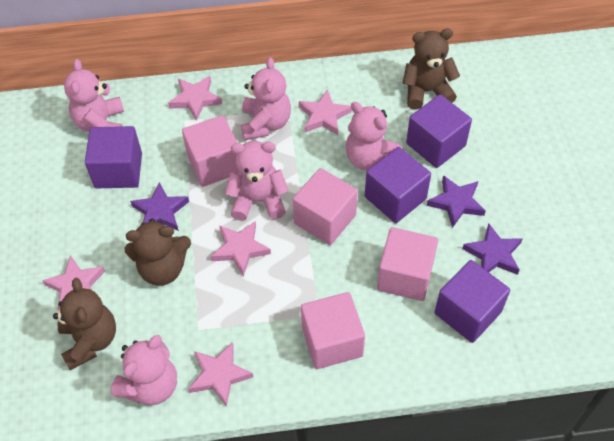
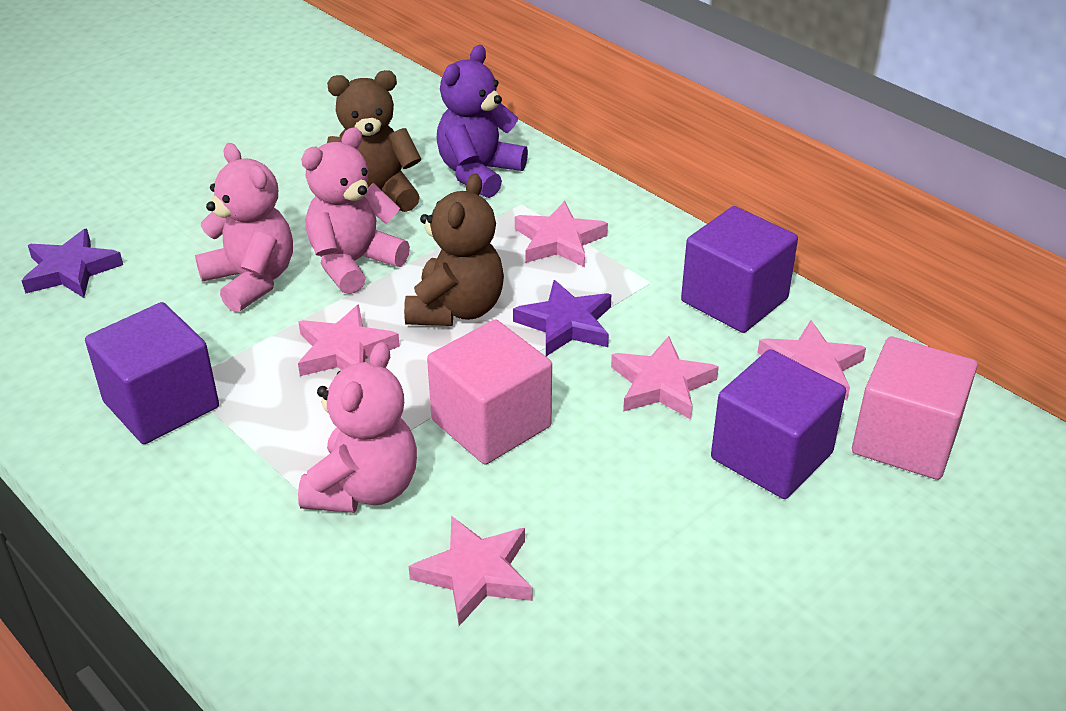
brown teddy bear: 3 -> 2
pink cube: 4 -> 2
pink teddy bear: 5 -> 3
purple cube: 4 -> 3
purple star: 3 -> 2
purple teddy bear: 0 -> 1

